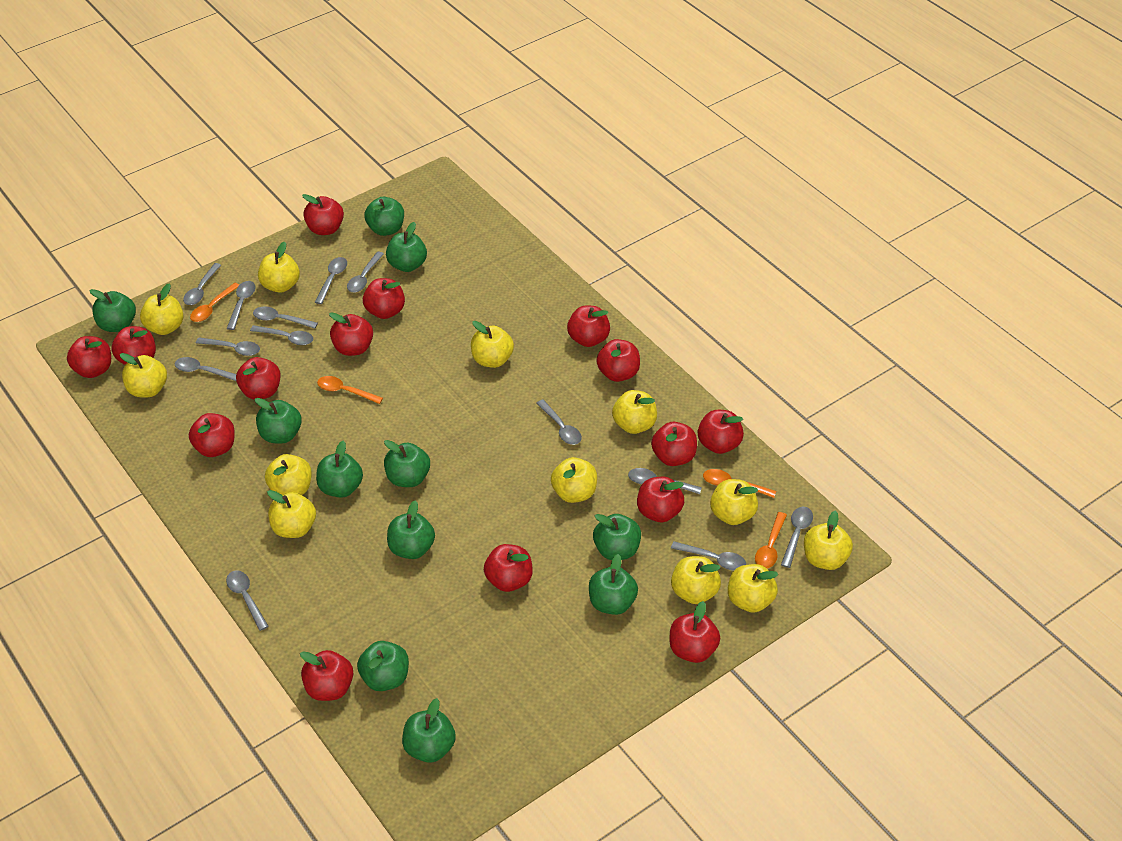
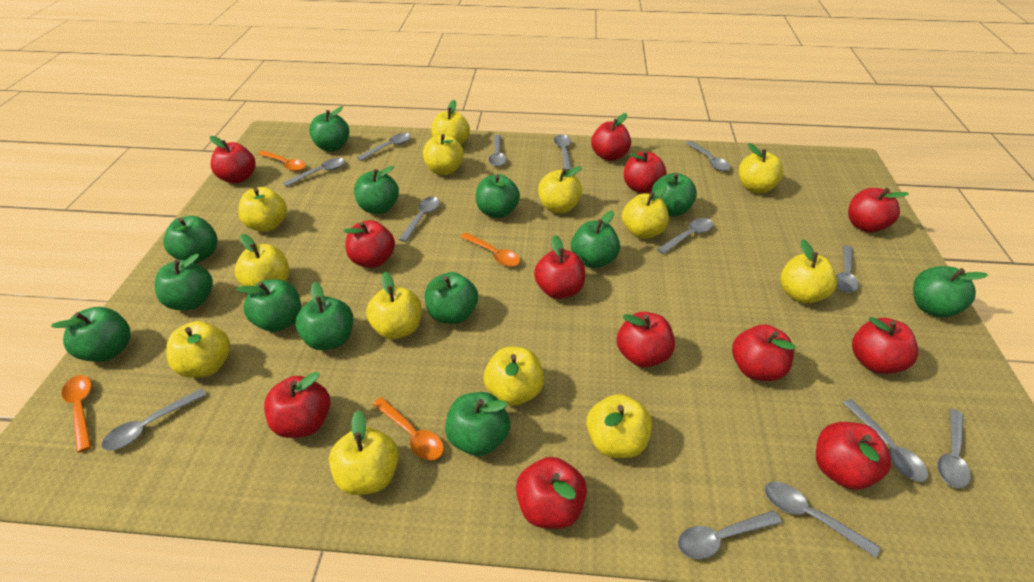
green apple: 11 -> 13
red apple: 15 -> 12
yellow apple: 12 -> 13

